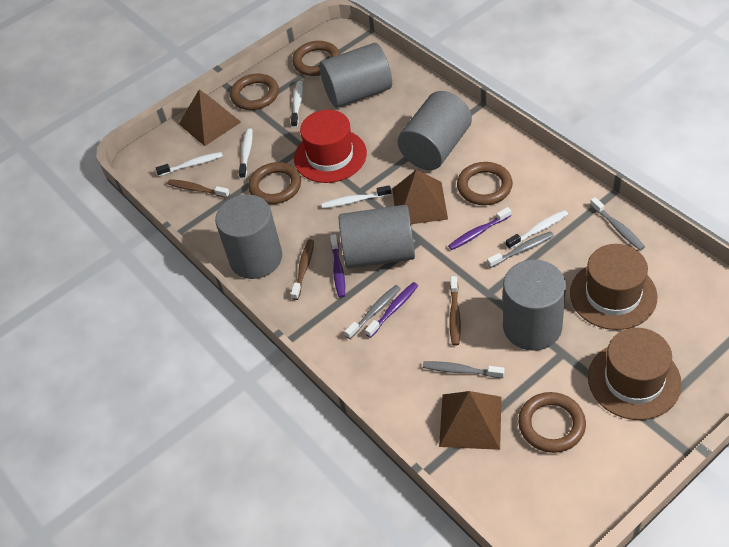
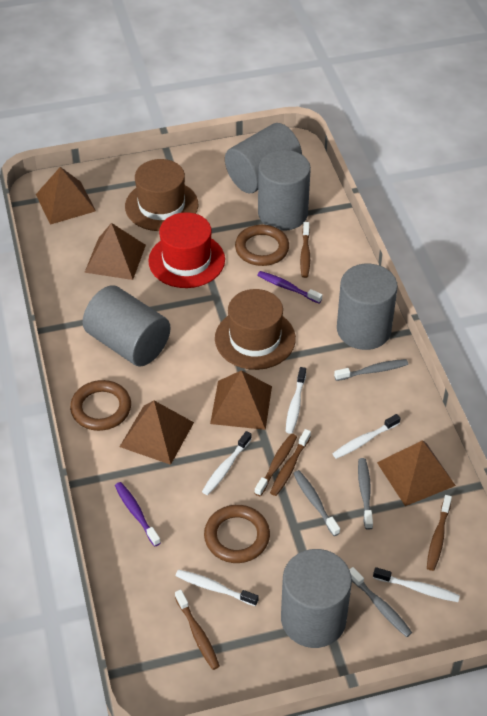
brown pyramid: 3 -> 5
brown ring: 5 -> 3
brown toothbrush: 3 -> 5
purple toothbrush: 3 -> 2

